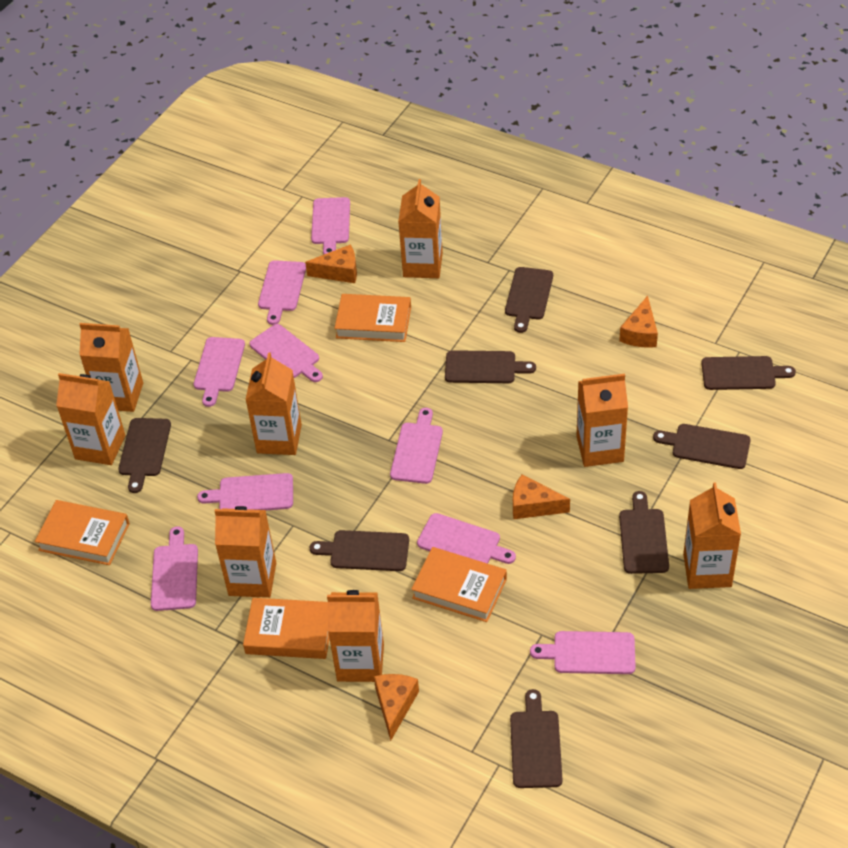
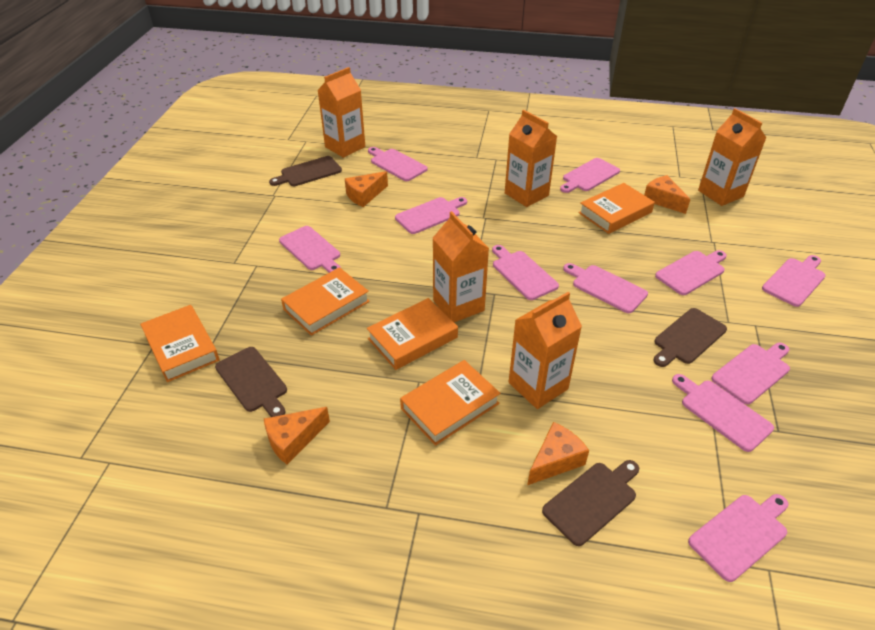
brown cutting board: 8 -> 4
orange book: 4 -> 5
orange carton: 8 -> 5
pink cutting board: 9 -> 11

